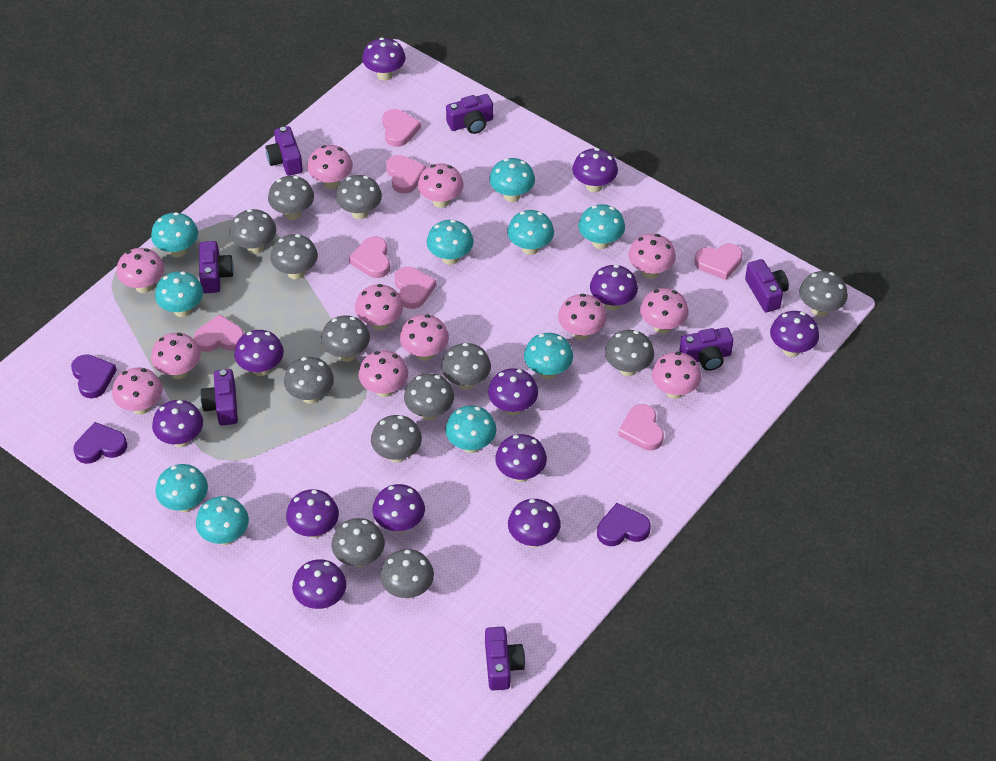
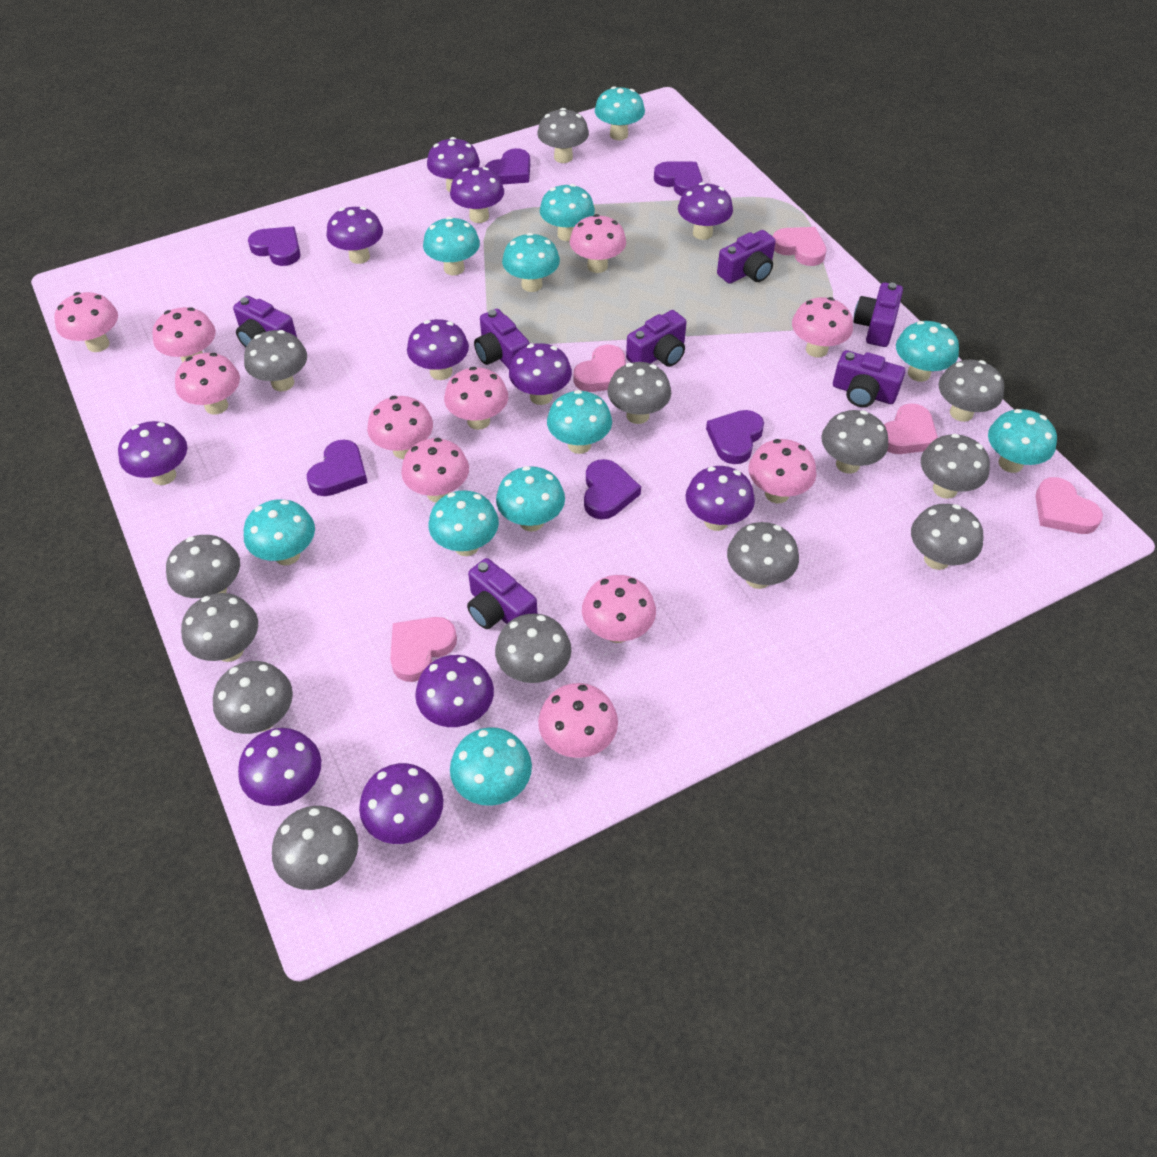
pink heart: 7 -> 5
pink mushroom: 12 -> 11
purple heart: 3 -> 6
purple mushroom: 12 -> 11
turquoise mushroom: 10 -> 11

